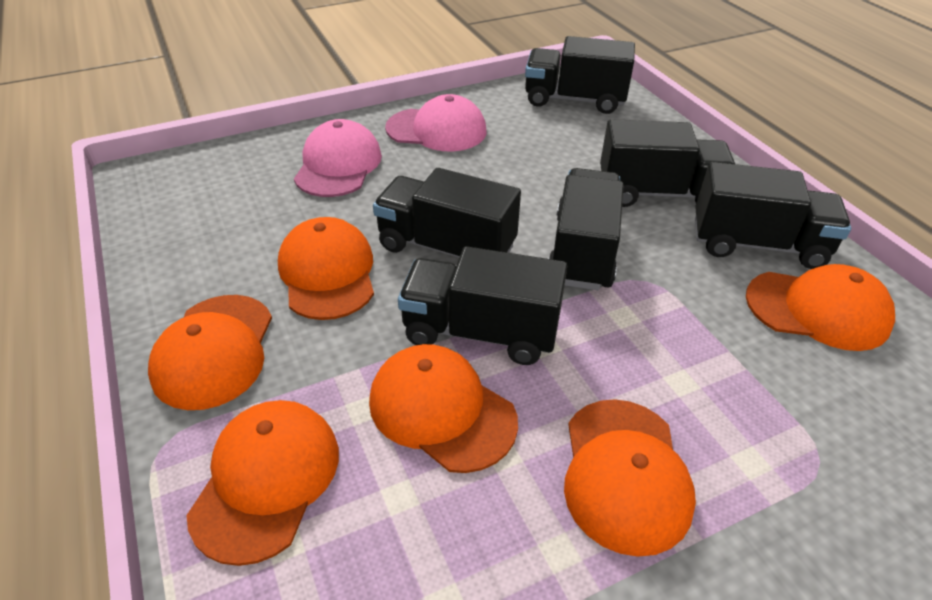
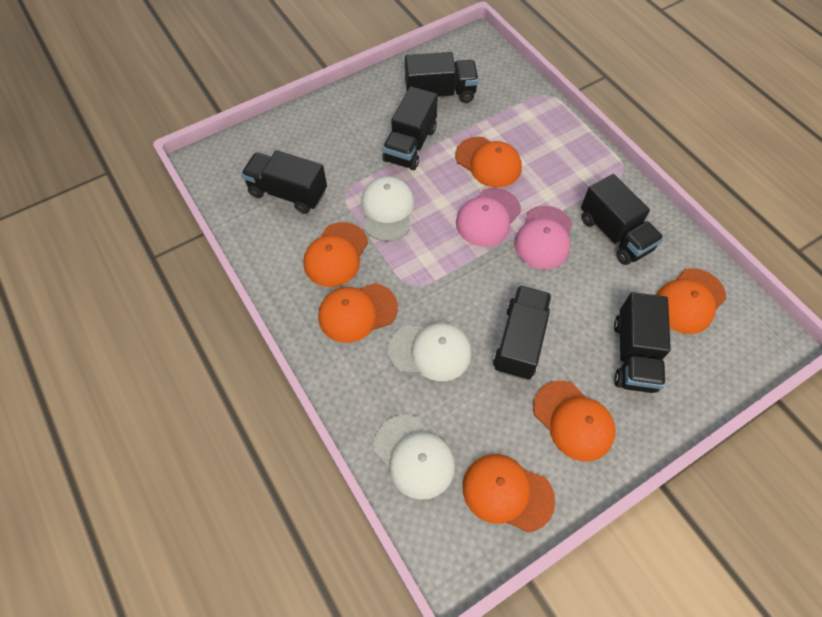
white cap: 0 -> 3

